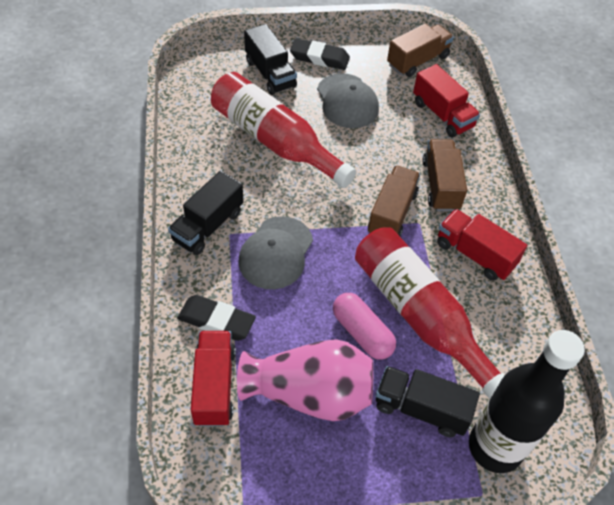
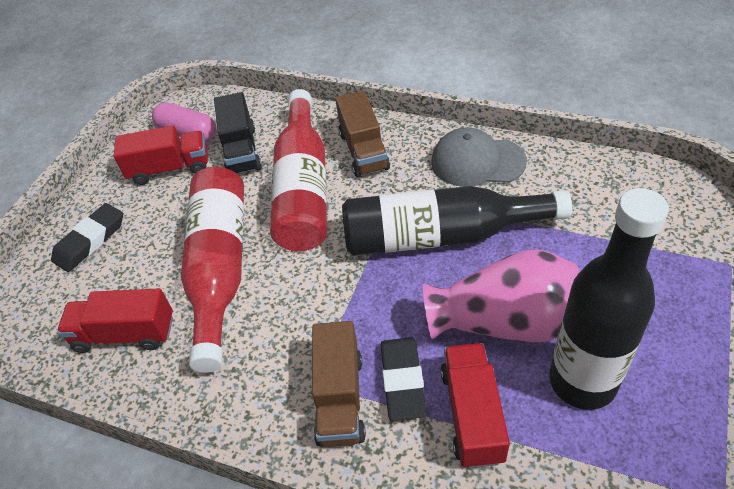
black bottle: 1 -> 2
black truck: 3 -> 1
brown truck: 3 -> 2
grey cap: 2 -> 1

